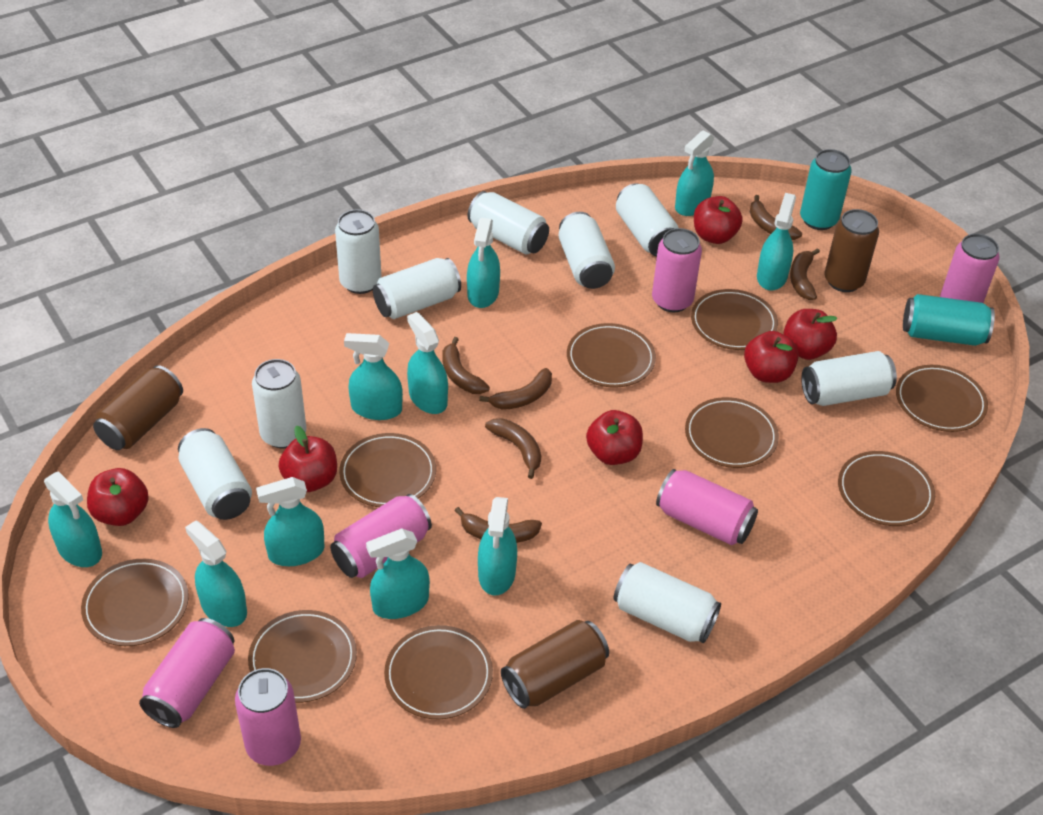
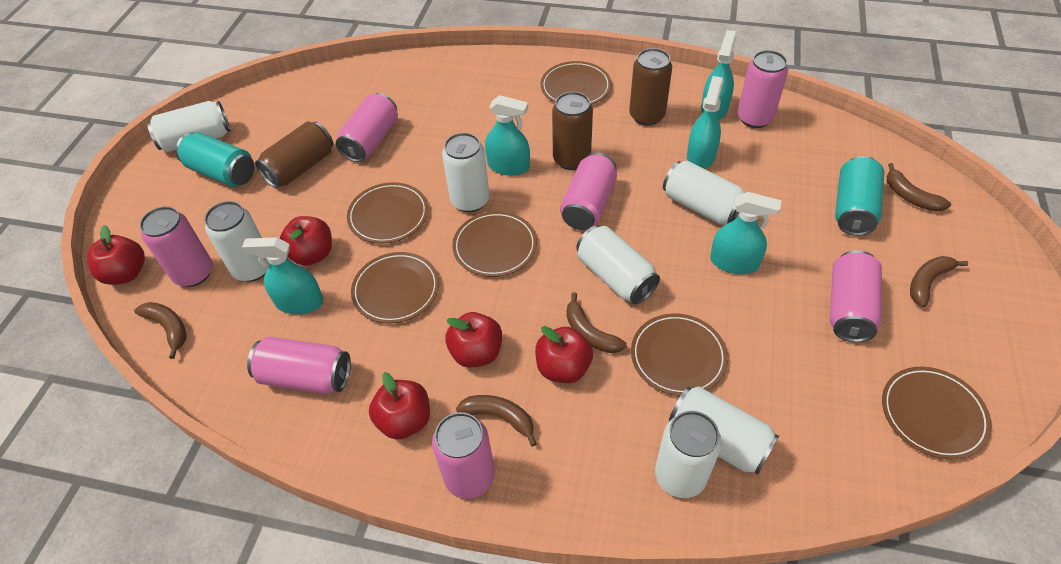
brown banana: 6 -> 5
brown plate: 9 -> 6
pink can: 6 -> 7
red apple: 6 -> 5
turquoise spray bottle: 10 -> 5
white can: 9 -> 7

